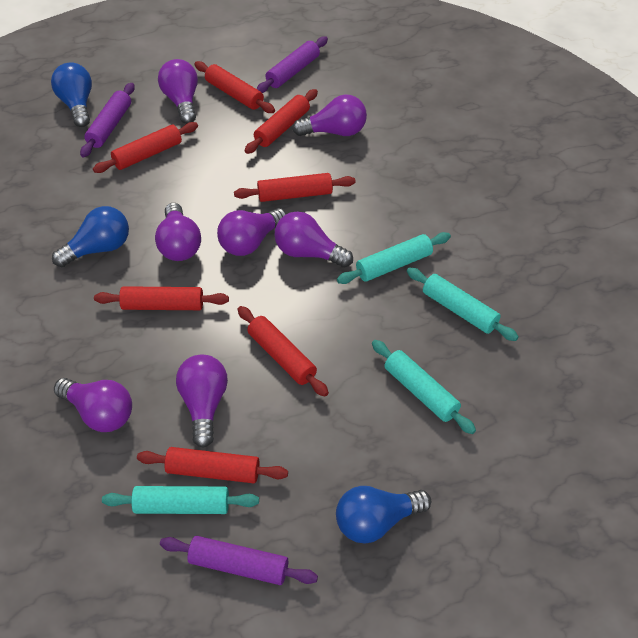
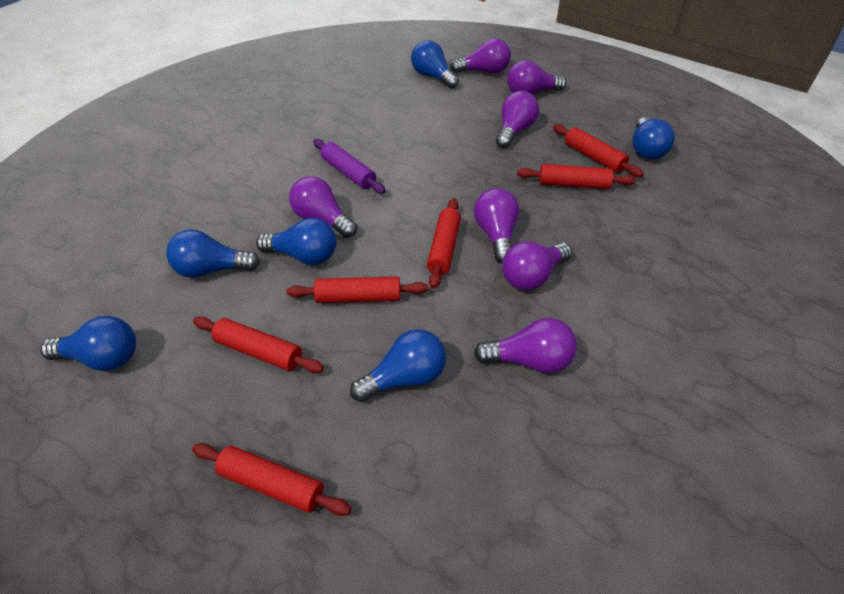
blue light bulb: 3 -> 6
purple rolling pin: 3 -> 1
red rolling pin: 7 -> 6
turquoise rolling pin: 4 -> 0

